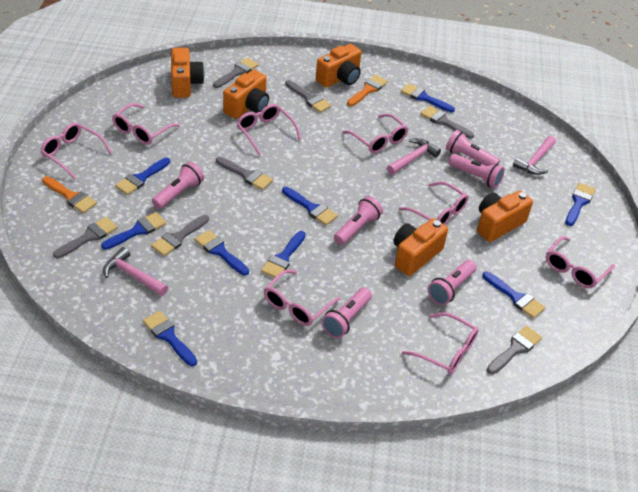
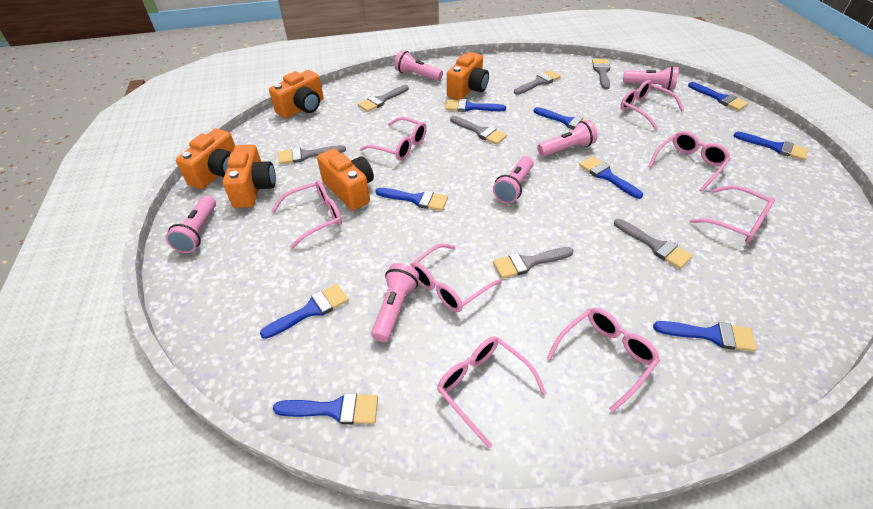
orange brush: 2 -> 0
pink hammer: 3 -> 0

